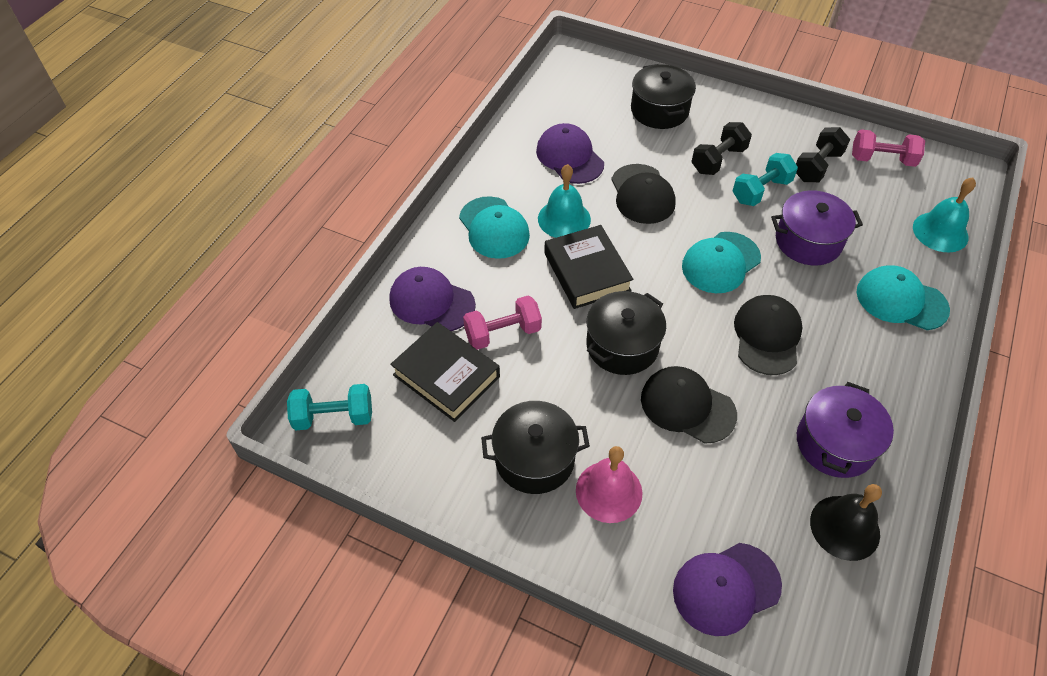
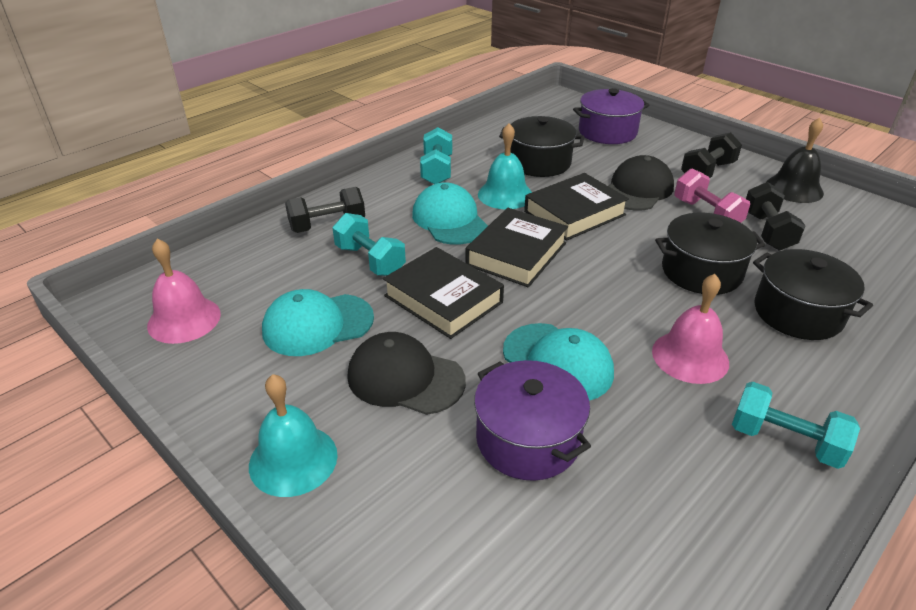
black book: 2 -> 3
black cap: 3 -> 2
black dumbbell: 2 -> 3
pink bell: 1 -> 2
pink dumbbell: 2 -> 1
purple cap: 3 -> 0
turquoise dumbbell: 2 -> 3

